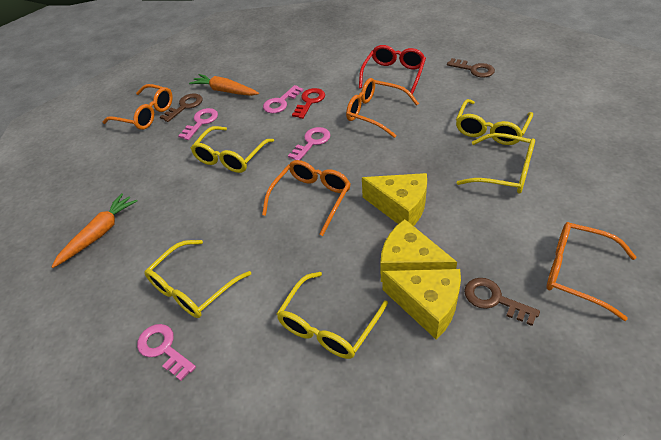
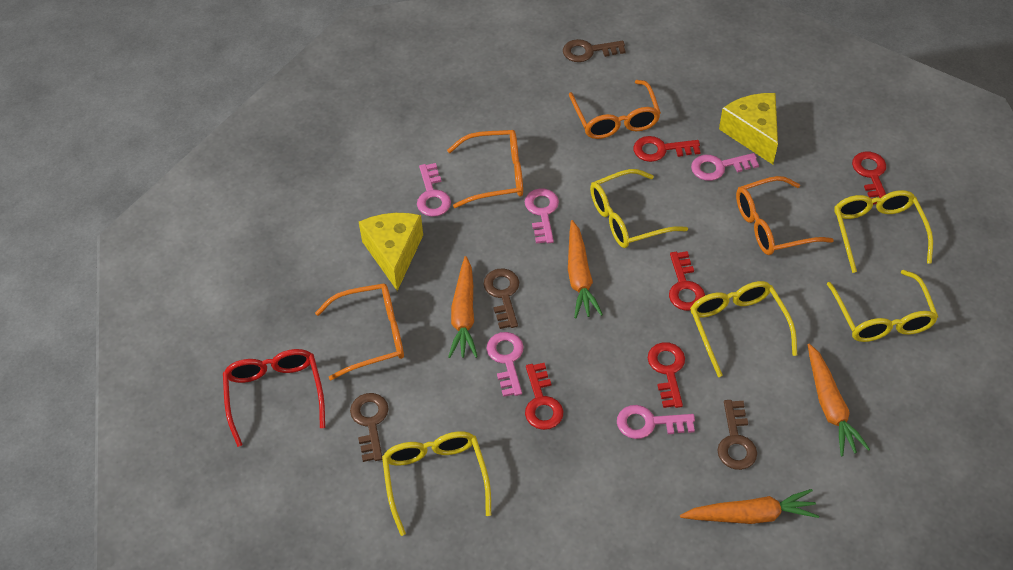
brown key: 3 -> 4
orange carrot: 2 -> 4
pink key: 4 -> 5
red key: 1 -> 5
yellow cheese: 3 -> 2

